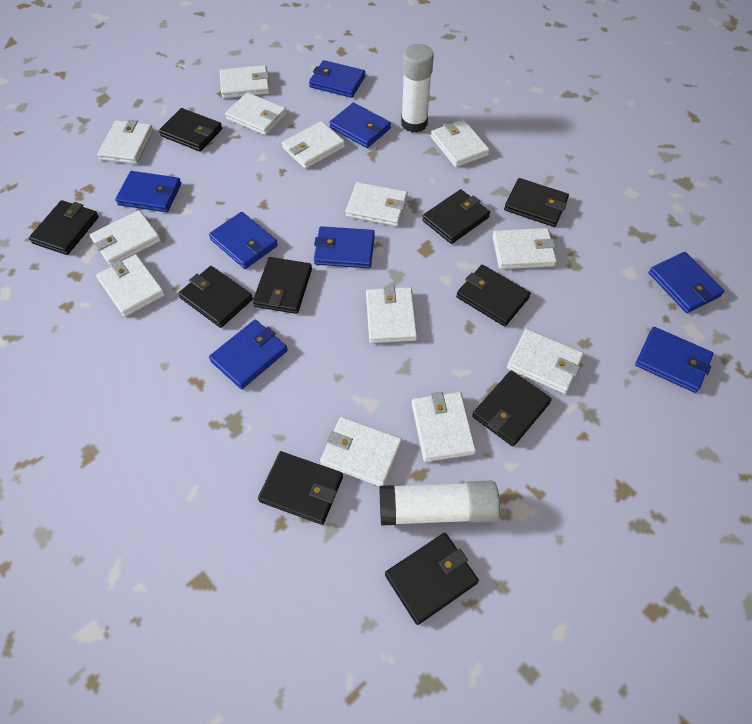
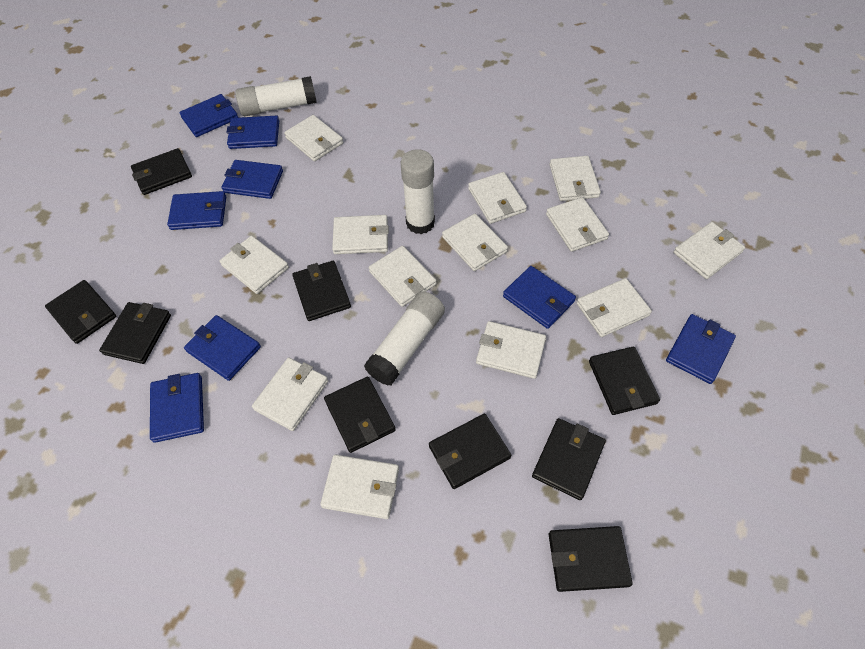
black wallet: 10 -> 9
white glue stick: 2 -> 3

